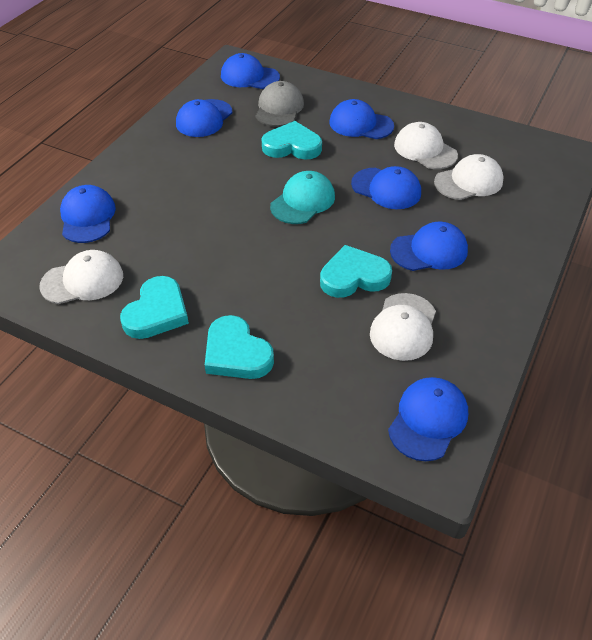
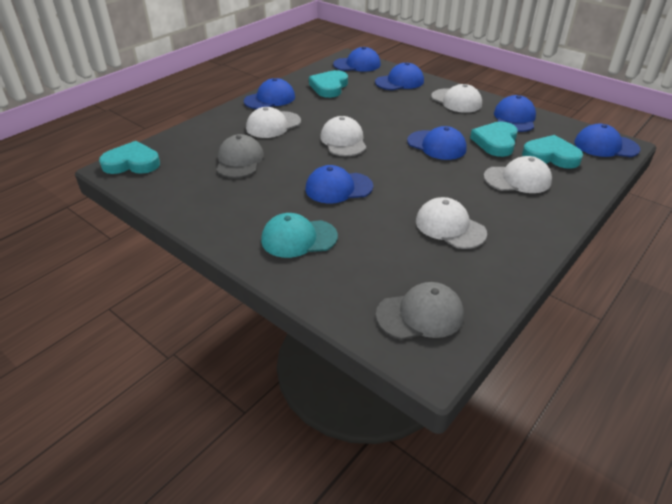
grey cap: 1 -> 2
white cap: 4 -> 5

